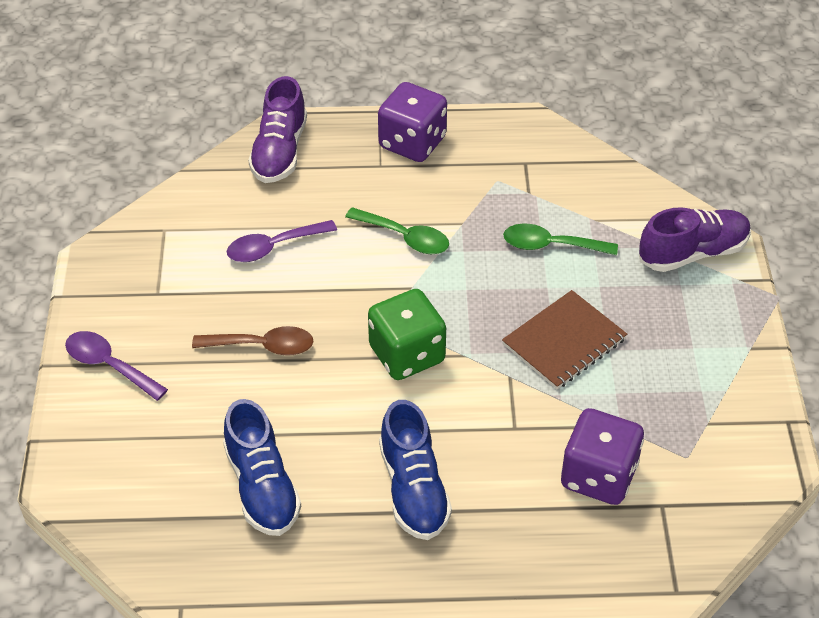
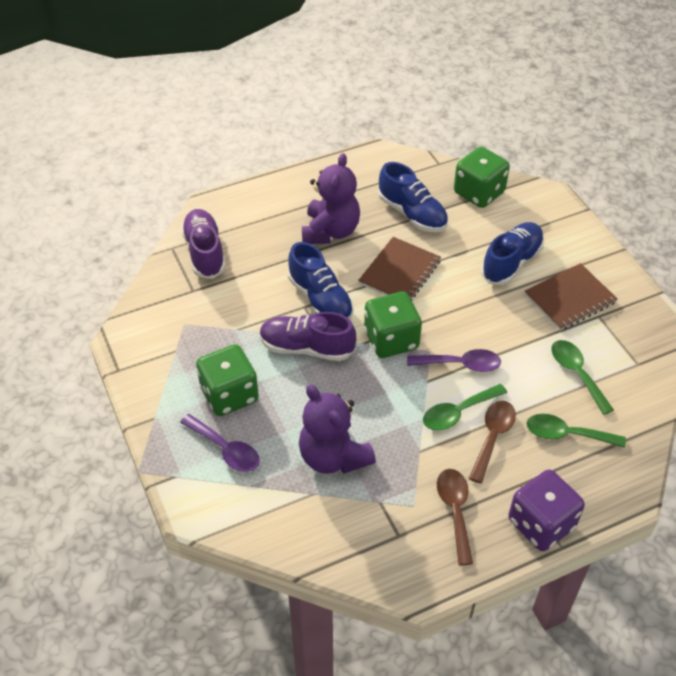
blue shoe: 2 -> 3
brown notebook: 1 -> 2
brown spoon: 1 -> 2
green dice: 1 -> 3
green spoon: 2 -> 3
purple dice: 2 -> 1
purple teddy bear: 0 -> 2

